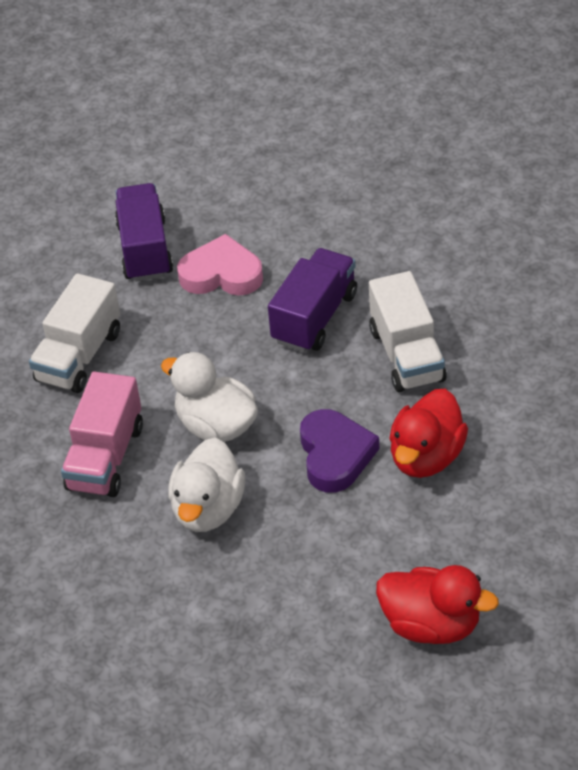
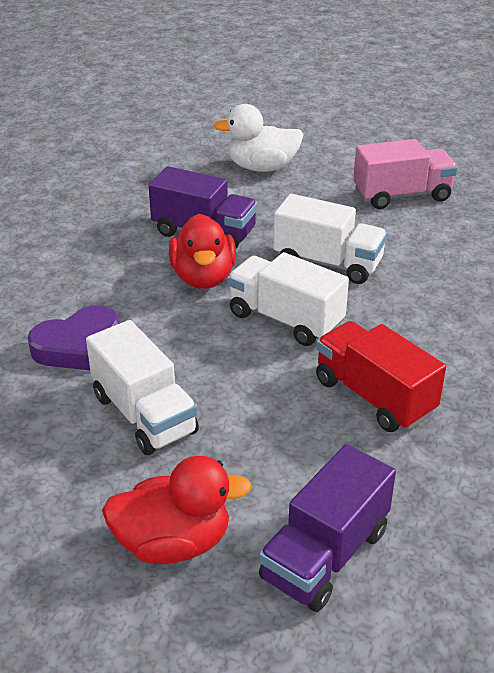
pink heart: 1 -> 0
red truck: 0 -> 1
white duck: 2 -> 1
white truck: 2 -> 3

